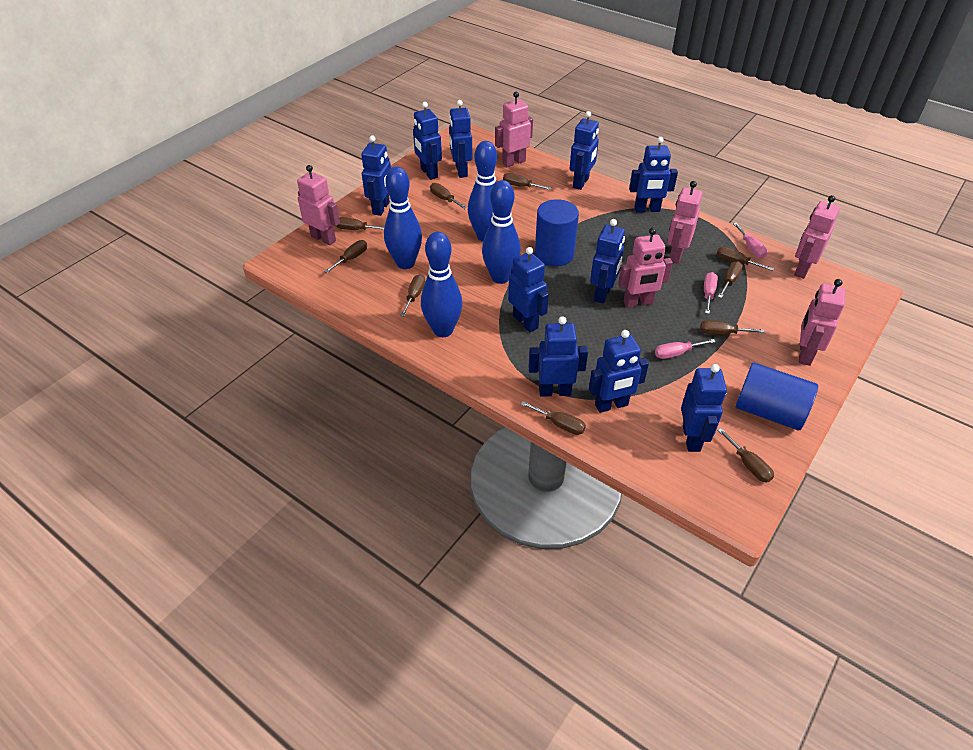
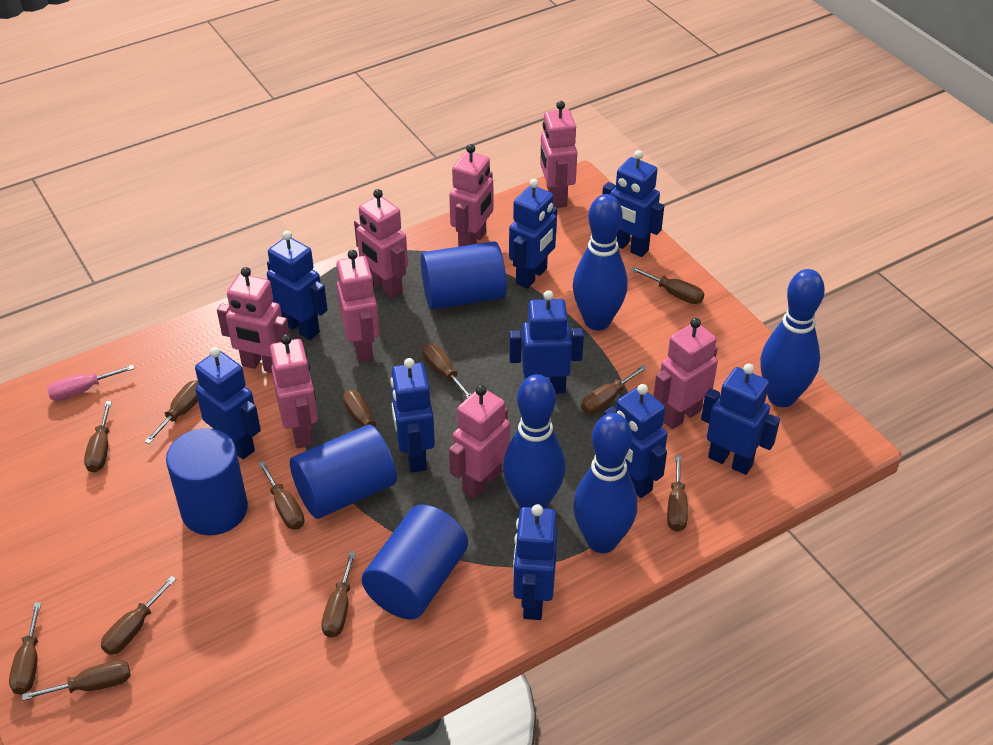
blue cylinder: 2 -> 4
blue robot: 10 -> 9
brown screwdriver: 10 -> 12
pink robot: 6 -> 8
pink screwdriver: 3 -> 1

